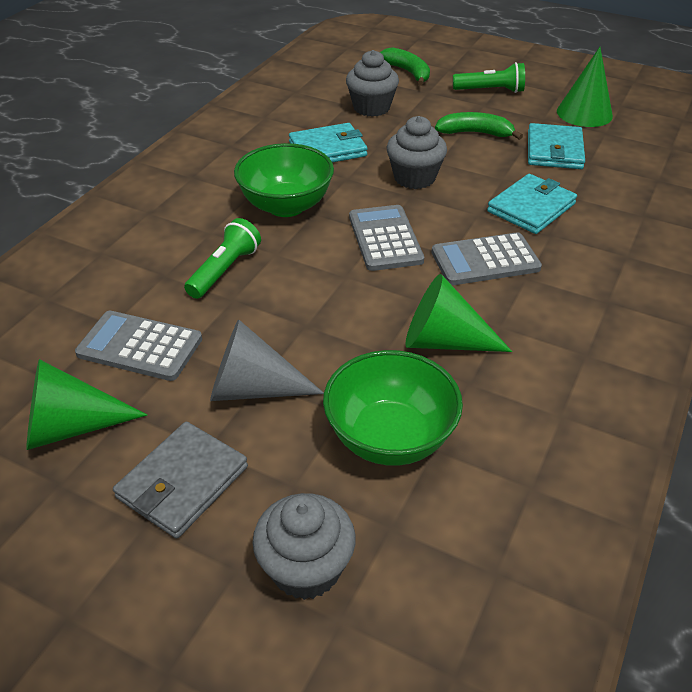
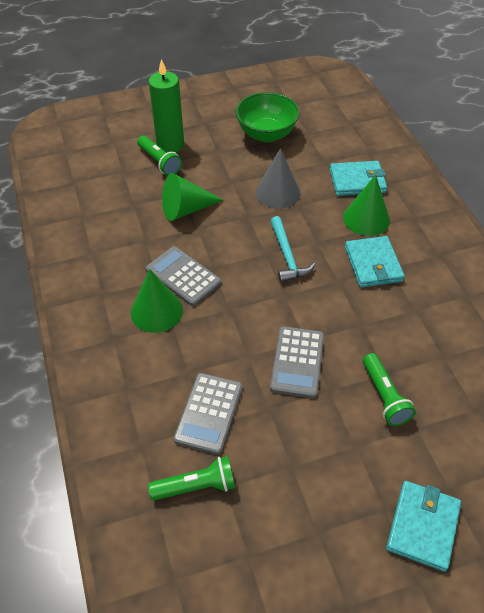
green banana: 2 -> 0
green bowl: 2 -> 1
green candle: 0 -> 1
green flashlight: 2 -> 3
grey cupcake: 3 -> 0
grey wallet: 1 -> 0
turquoise hammer: 0 -> 1

